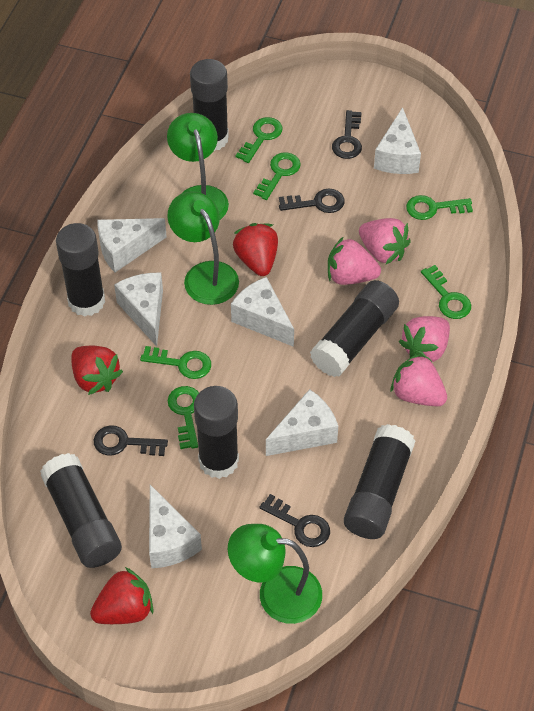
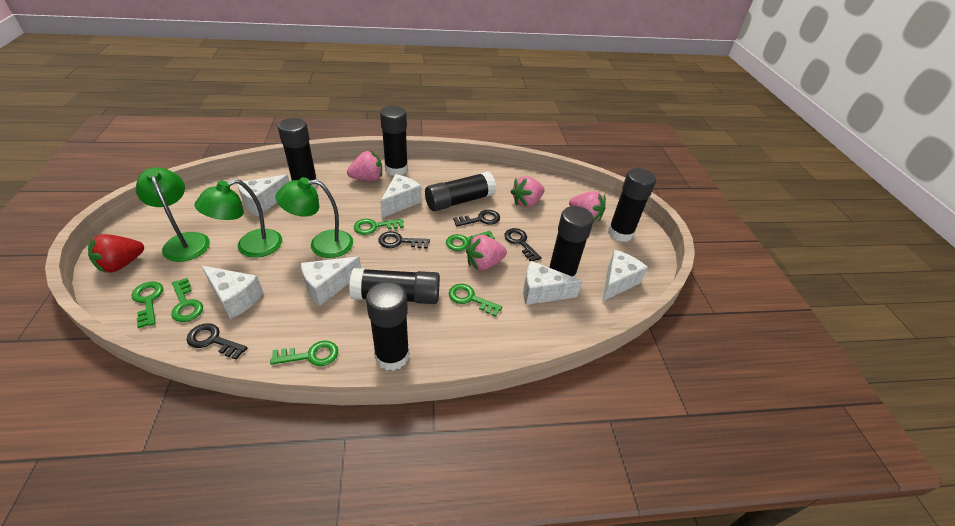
black glue stick: 6 -> 7
red strawberry: 3 -> 1

